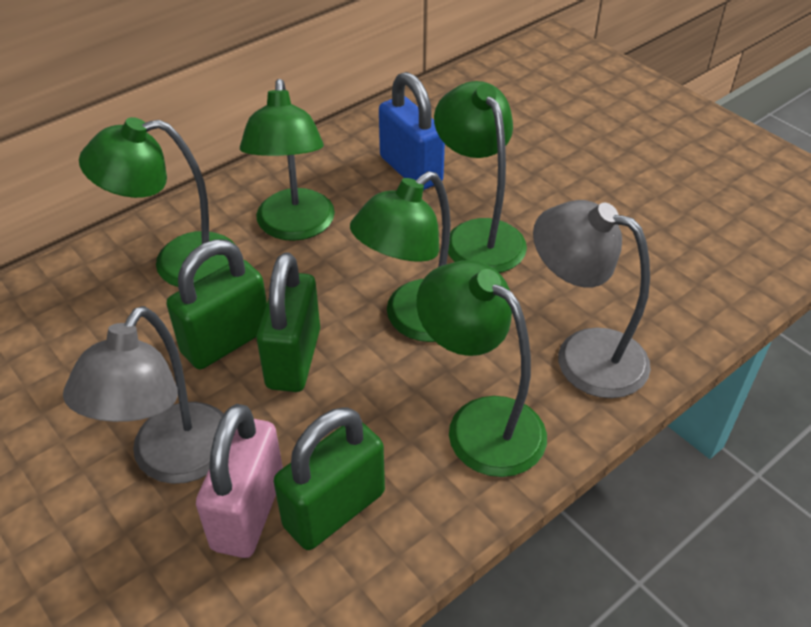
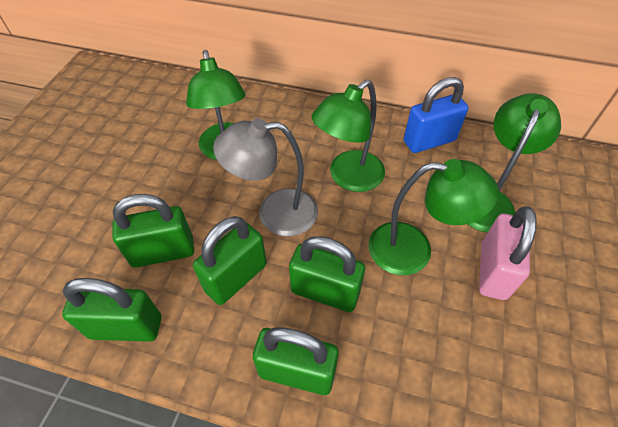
green lamp: 5 -> 4
green padlock: 3 -> 5
grey lamp: 2 -> 1

